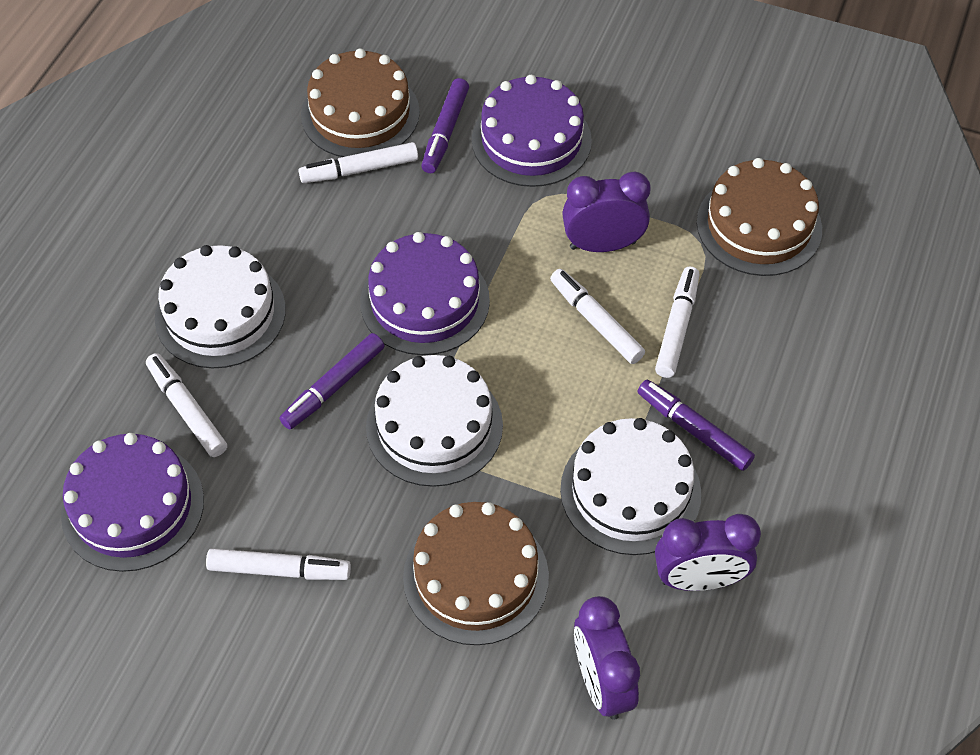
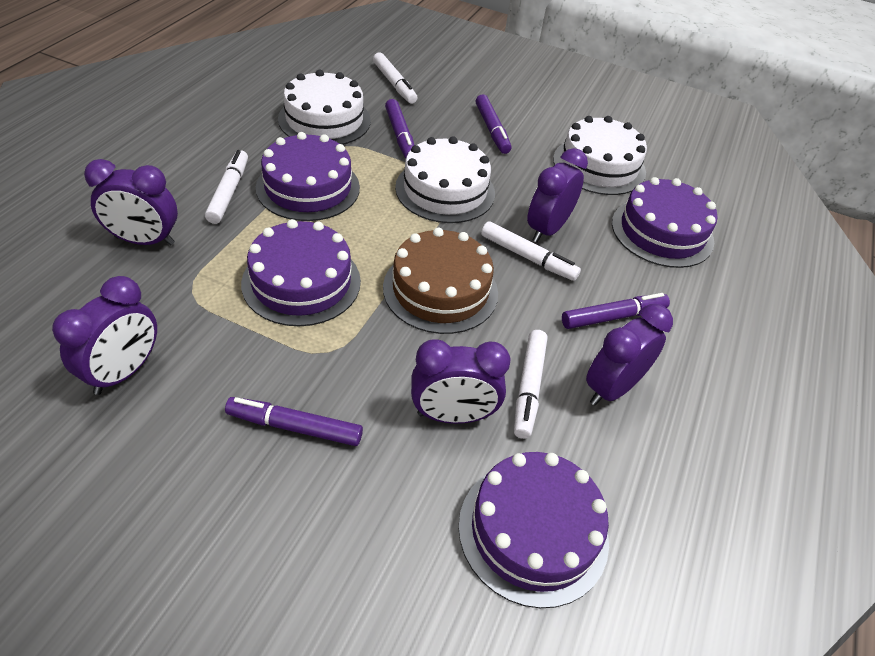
brown cake: 3 -> 1
purple cake: 3 -> 4
purple clock: 3 -> 5
purple marker: 3 -> 4
white marker: 5 -> 4

